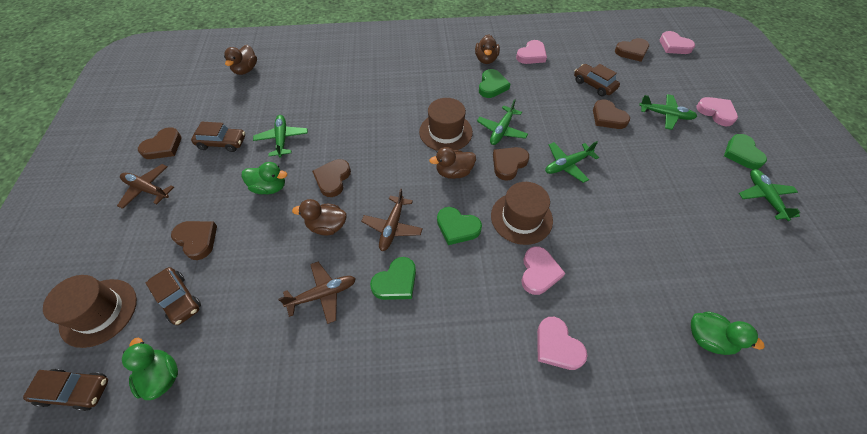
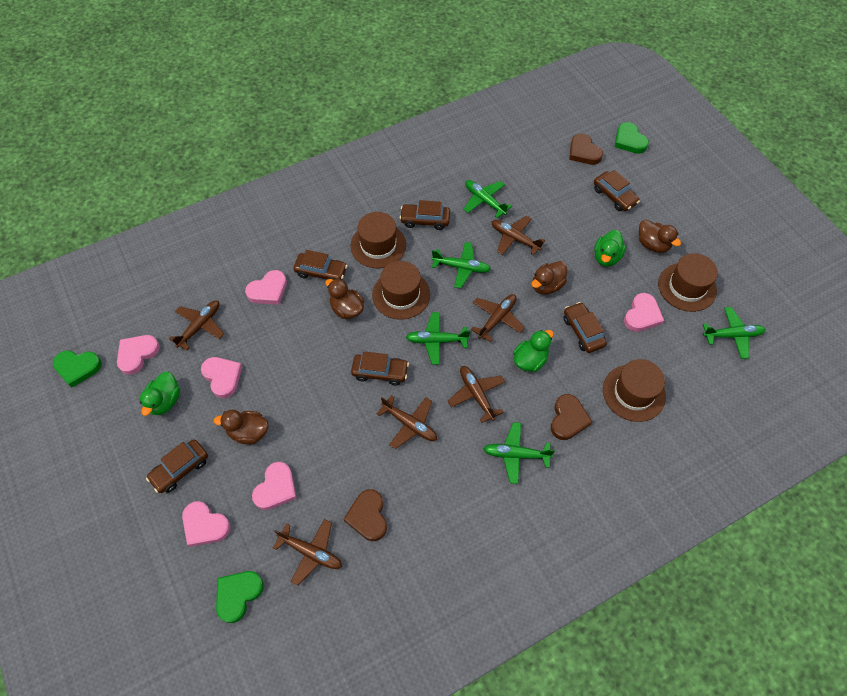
brown car: 4 -> 6
brown hat: 3 -> 4
brown heart: 6 -> 3
brown plane: 3 -> 6
green heart: 4 -> 3
pink heart: 5 -> 6

